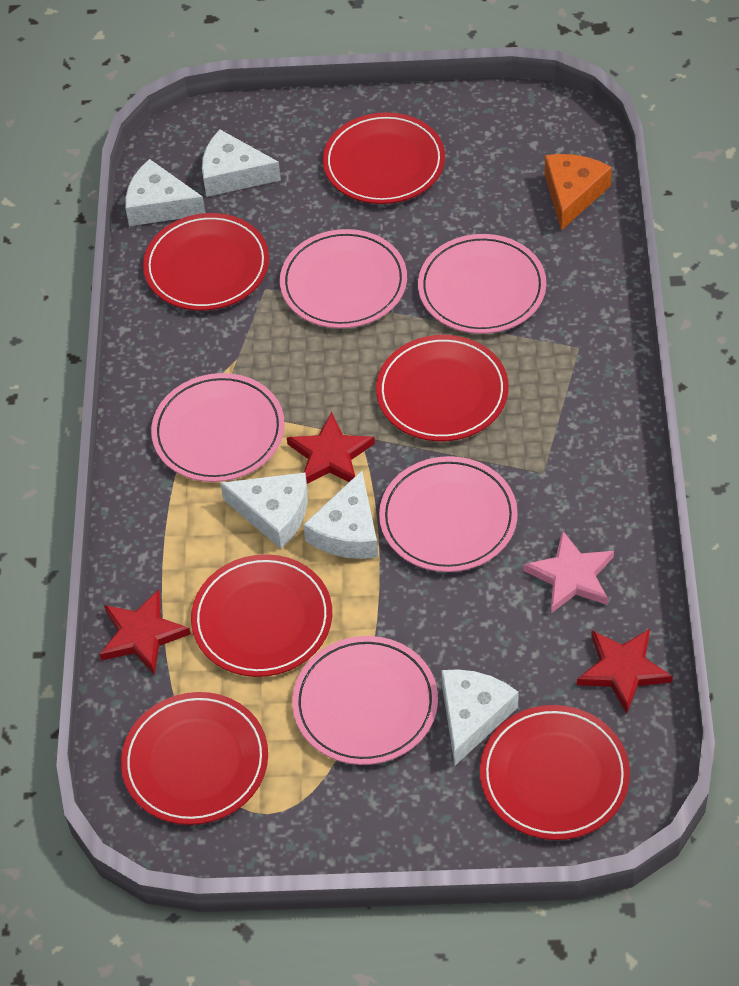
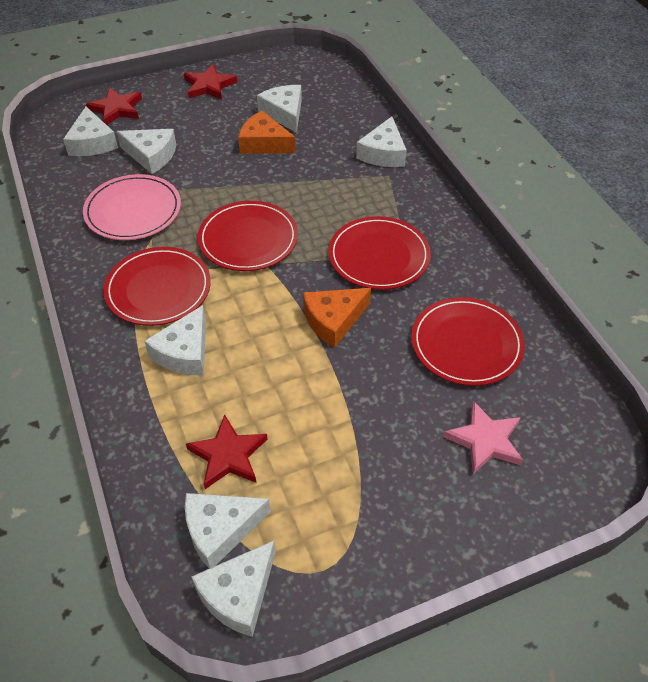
orange cheese: 1 -> 2
pink plate: 5 -> 1
red plate: 6 -> 4
white cheese: 5 -> 7

